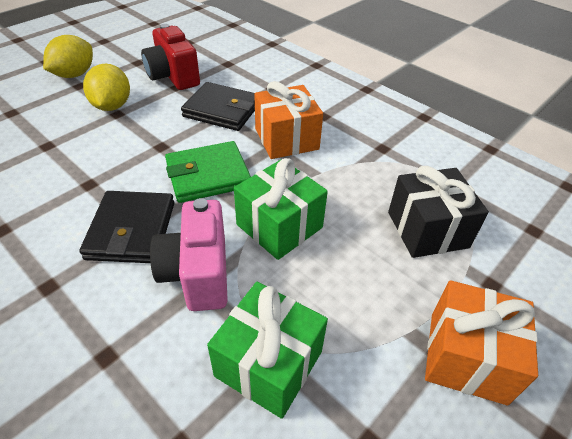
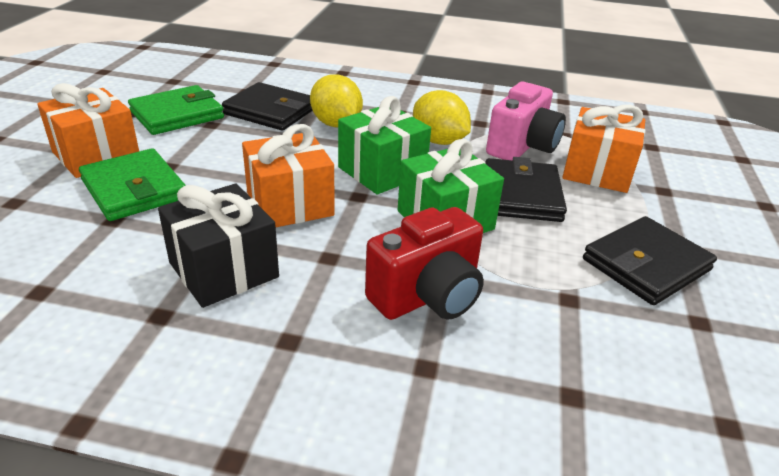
black wallet: 2 -> 3
green wallet: 1 -> 2
orange gift: 2 -> 3

